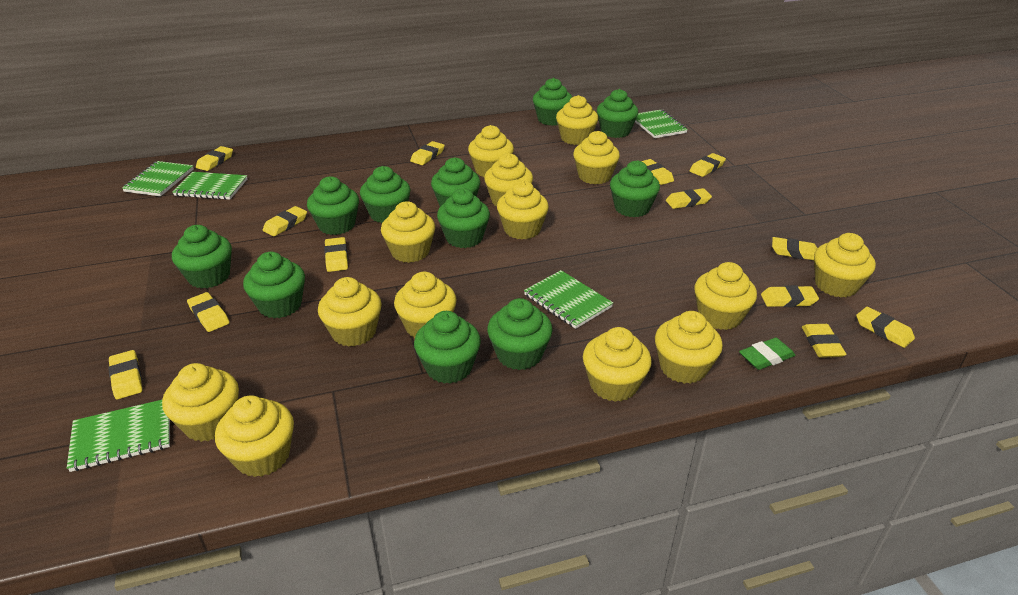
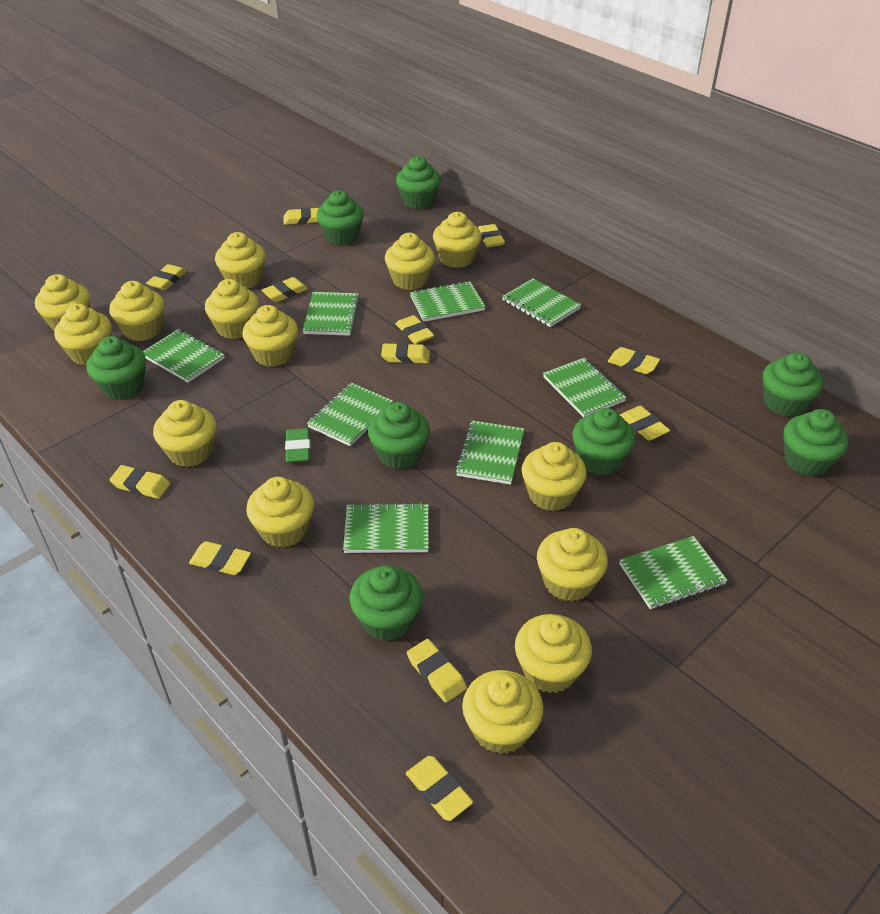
green cupcake: 11 -> 8
green notebook: 5 -> 9
yellow eraser: 13 -> 12

